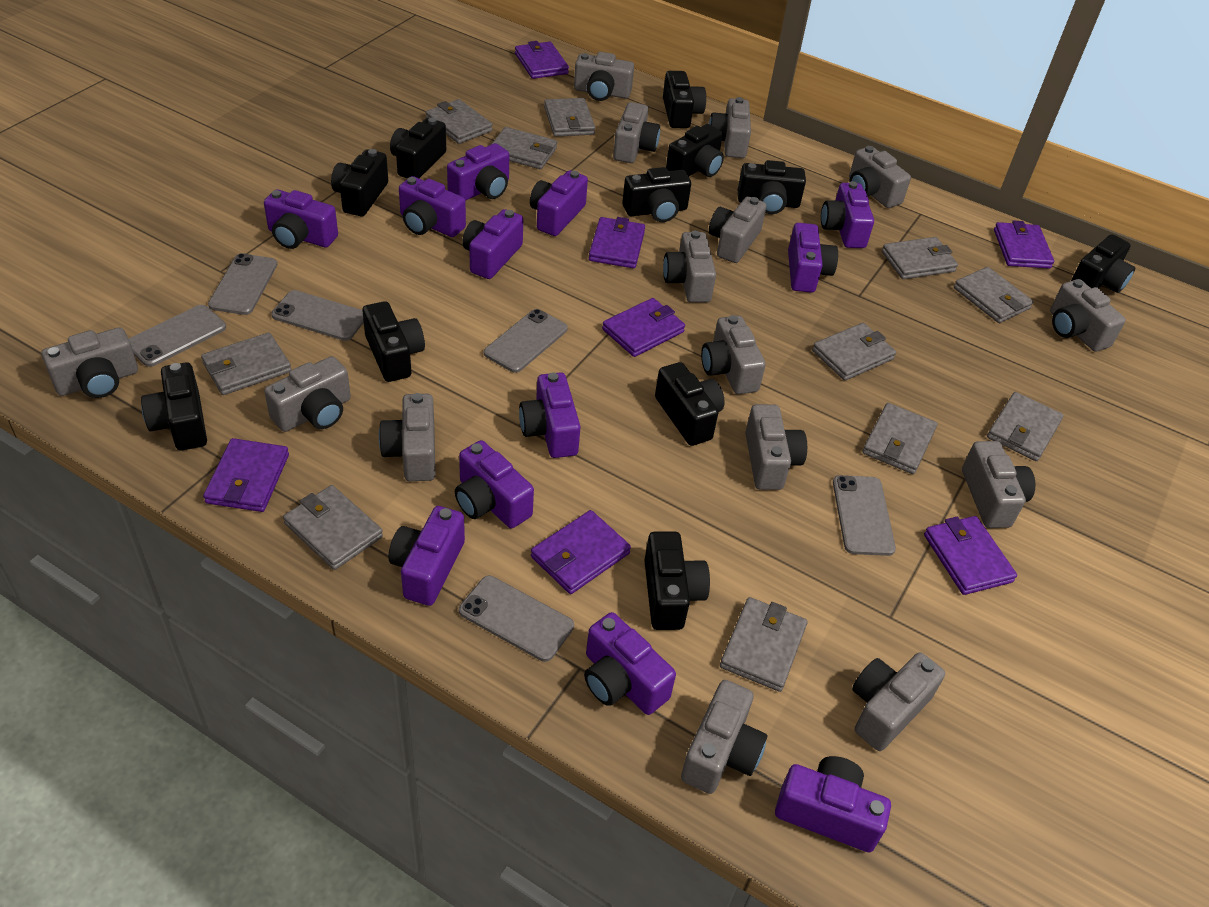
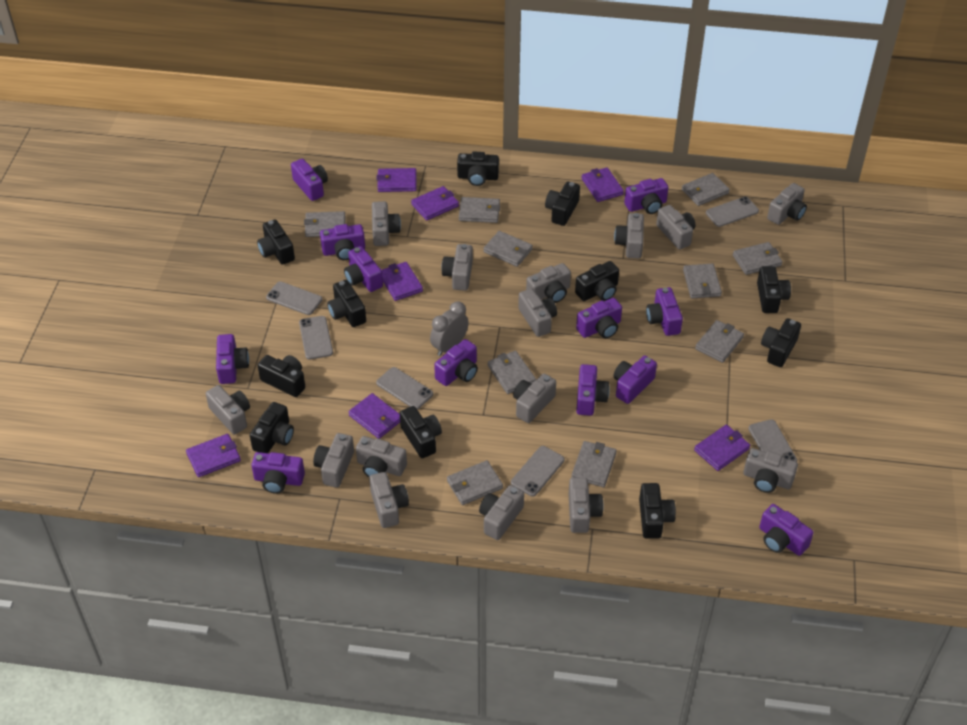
grey clock: 0 -> 1
grey wallet: 11 -> 10

